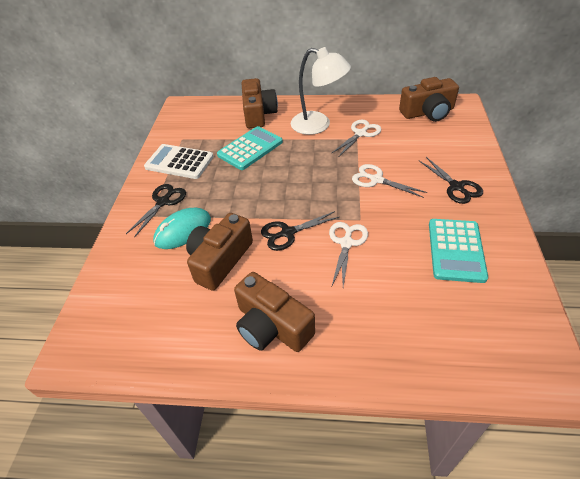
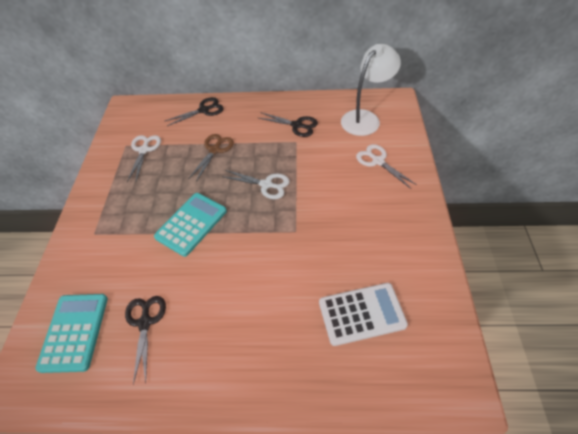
brown camera: 4 -> 0
brown scissors: 0 -> 1
turquoise mouse: 1 -> 0

